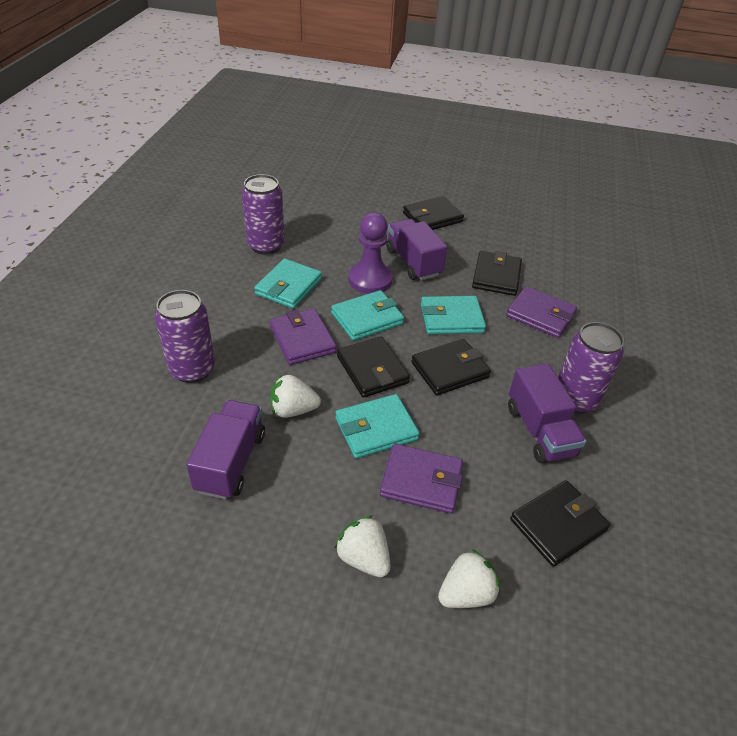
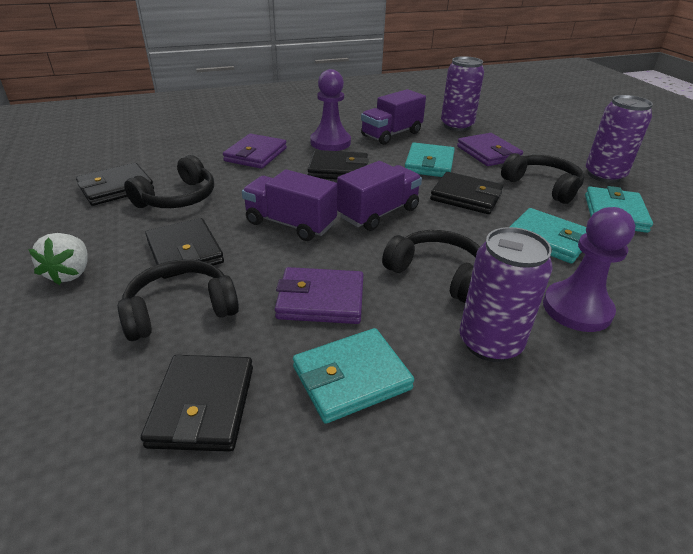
black headphones: 0 -> 4
purple pawn: 1 -> 2
white strawberry: 3 -> 1

